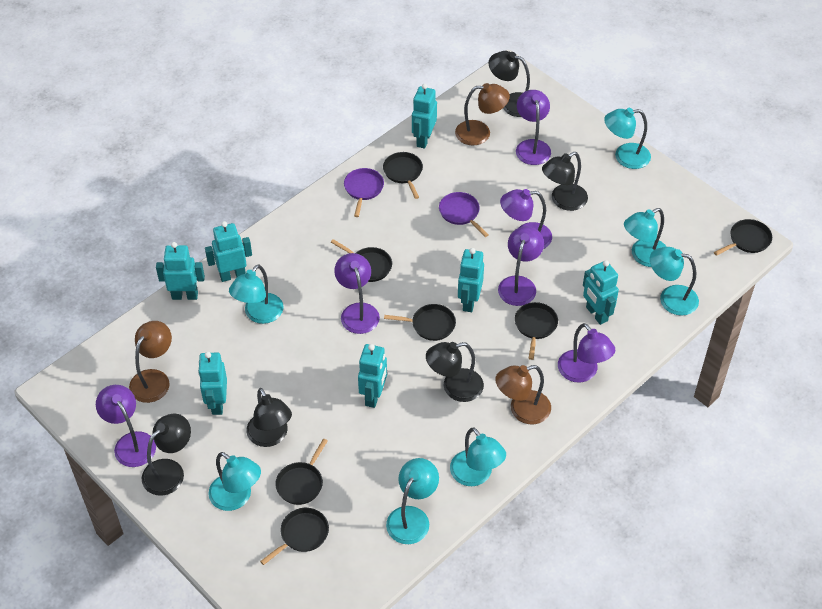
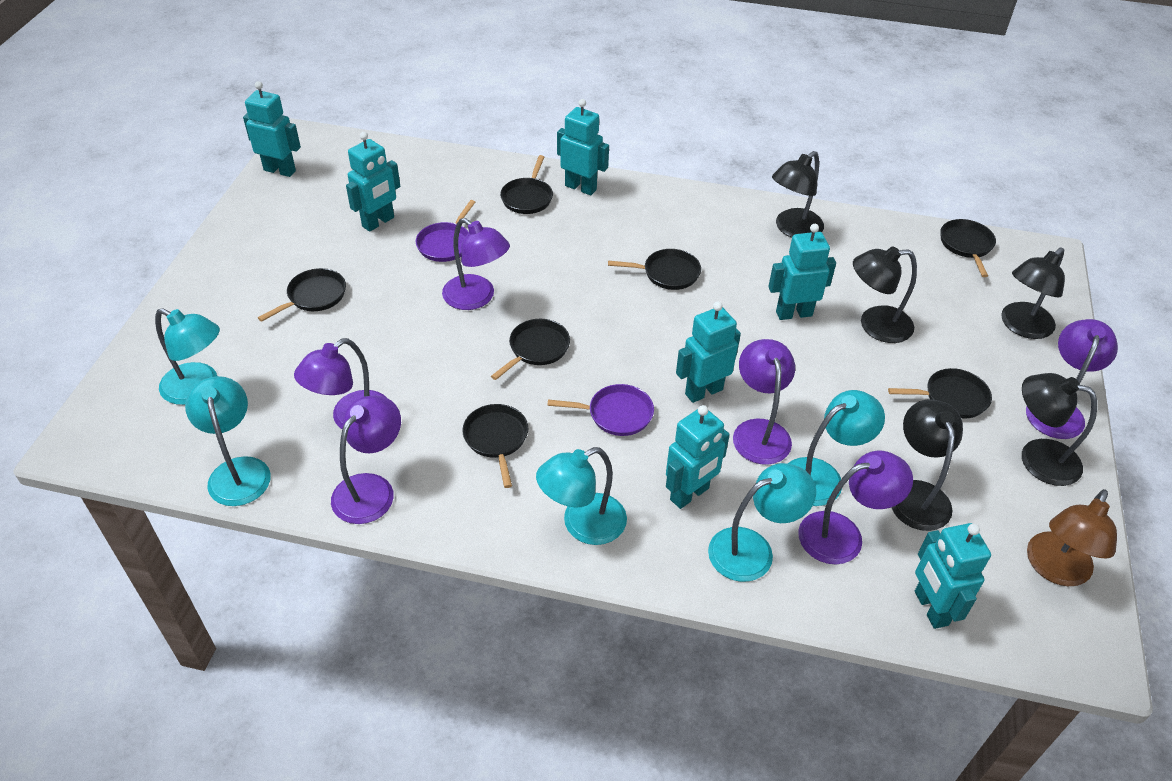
brown lamp: 3 -> 1
turquoise lamp: 7 -> 5

